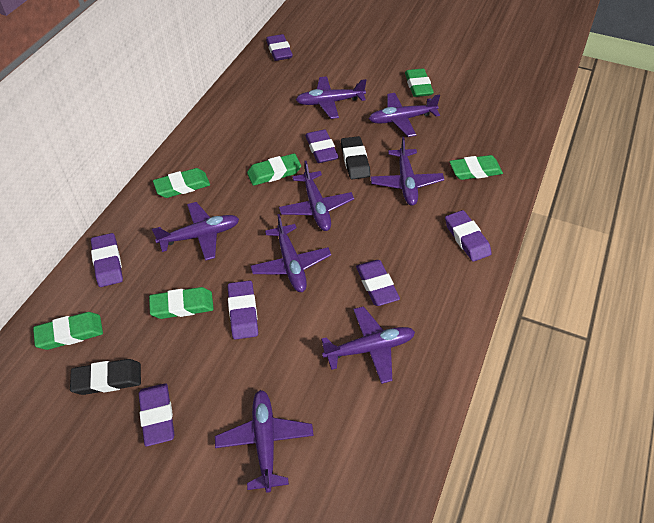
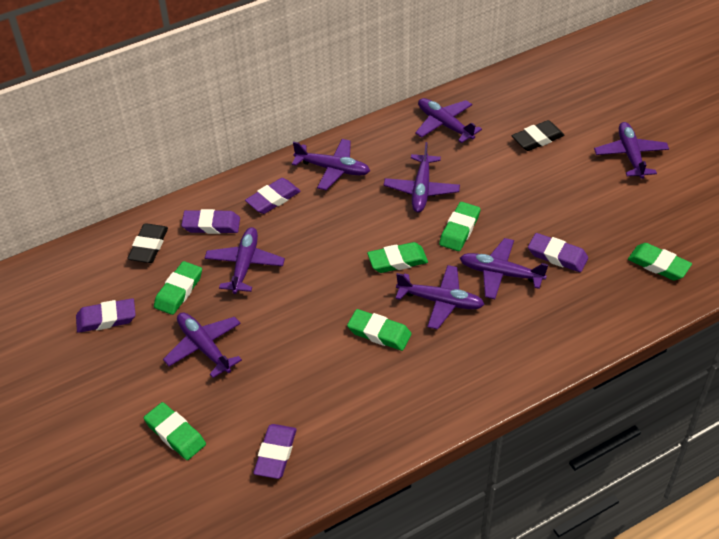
purple eraser: 7 -> 5

